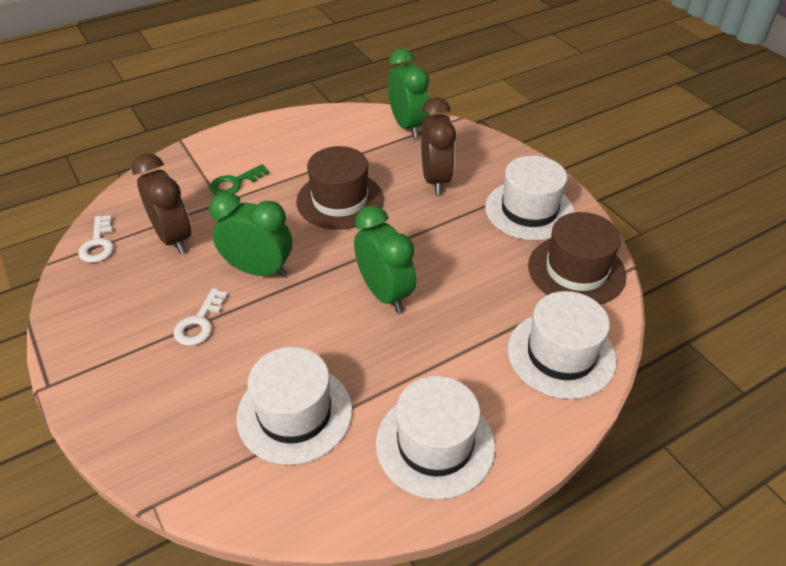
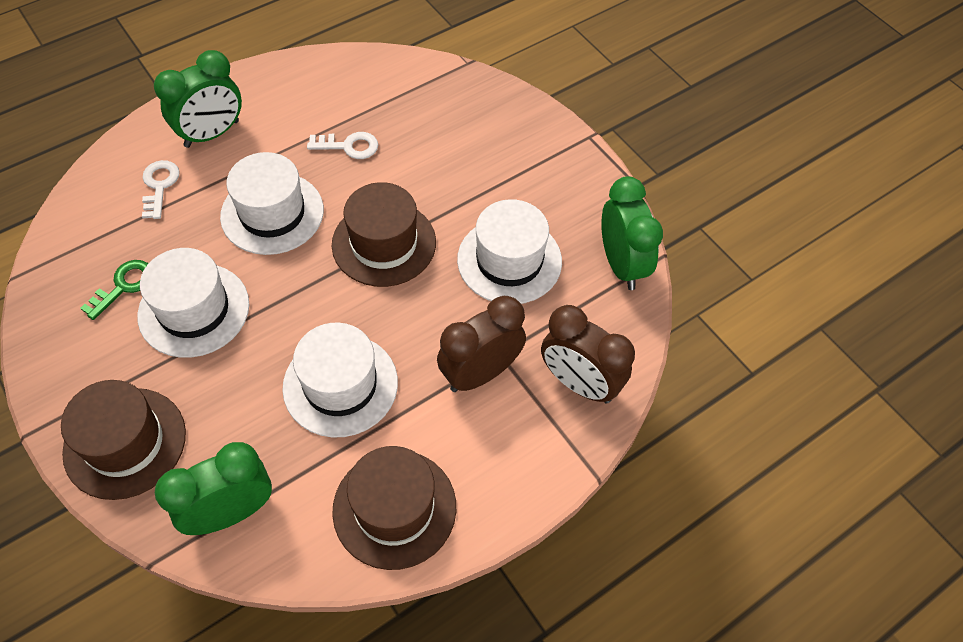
brown hat: 2 -> 3

